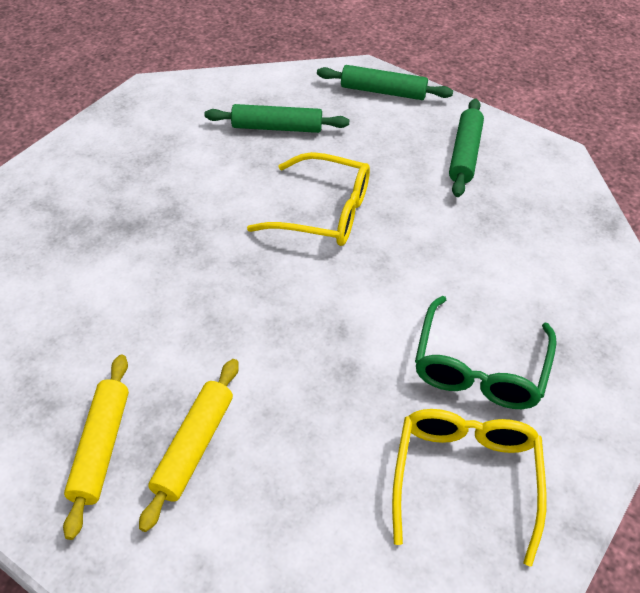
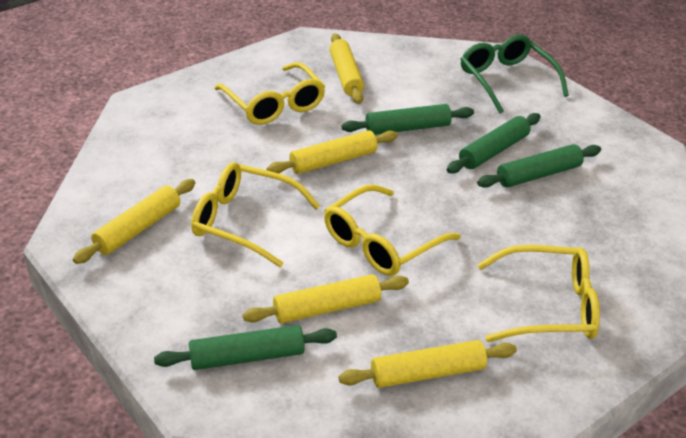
green rolling pin: 3 -> 4
yellow glasses: 2 -> 4
yellow rolling pin: 2 -> 5

